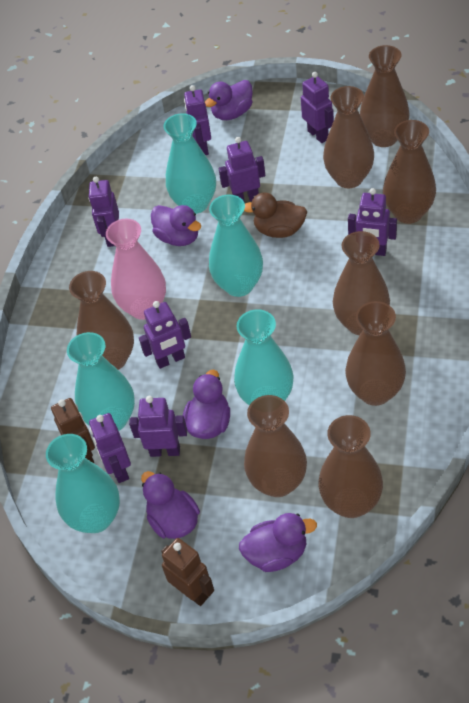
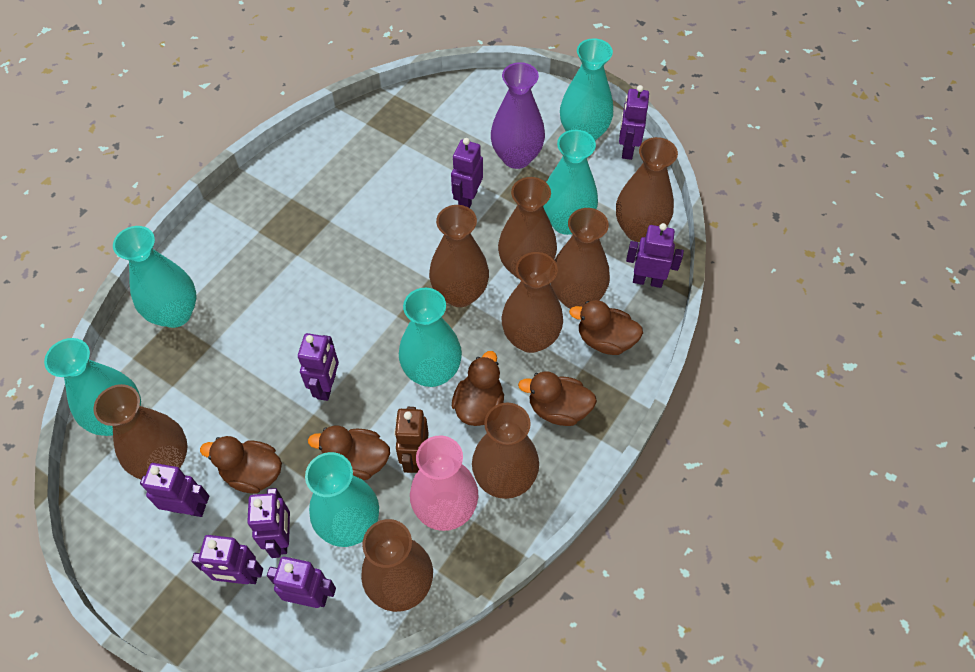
brown duck: 1 -> 5
brown robot: 2 -> 1
purple duck: 5 -> 0
purple vase: 0 -> 1
turquoise vase: 5 -> 6

